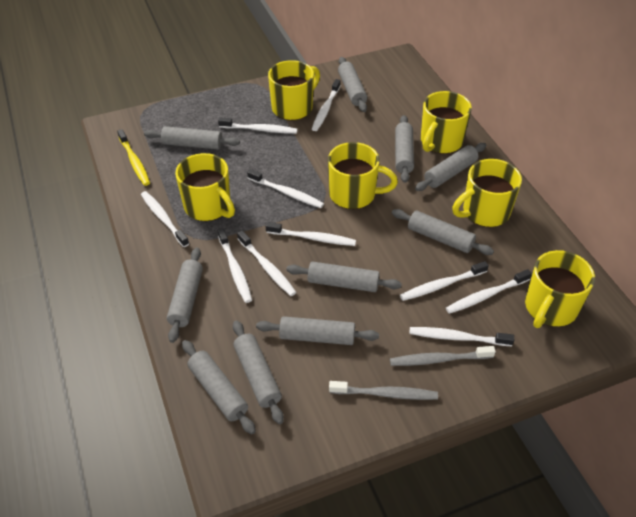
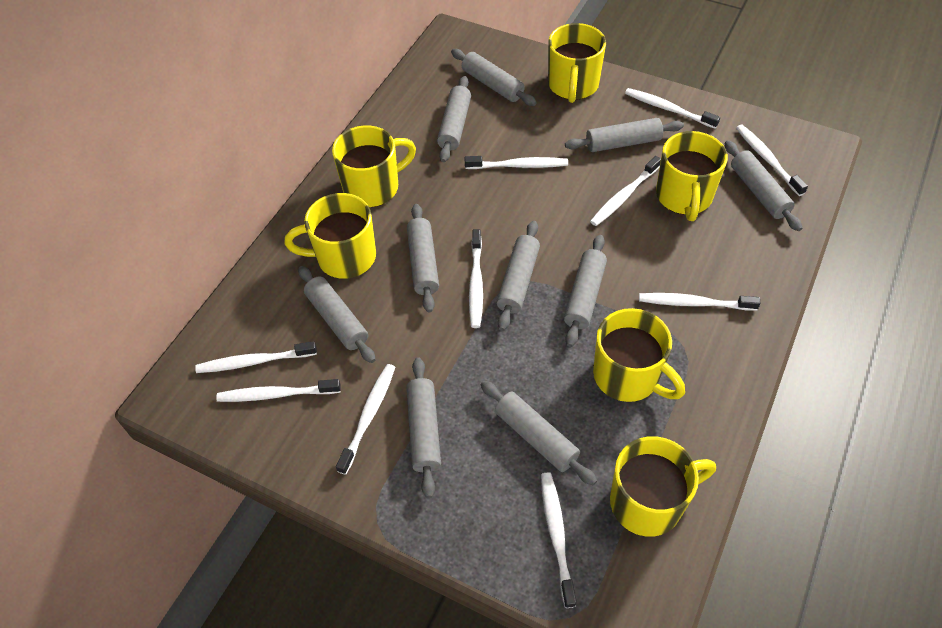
grey toothbrush: 2 -> 0
yellow toothbrush: 1 -> 0

